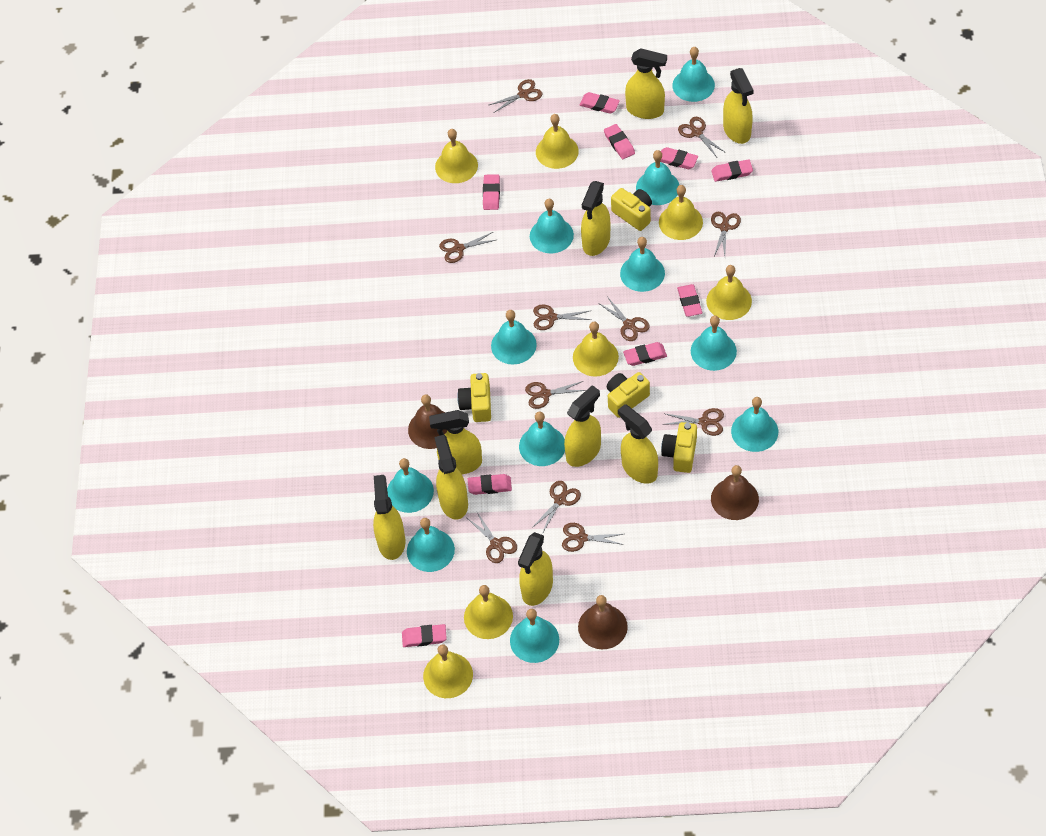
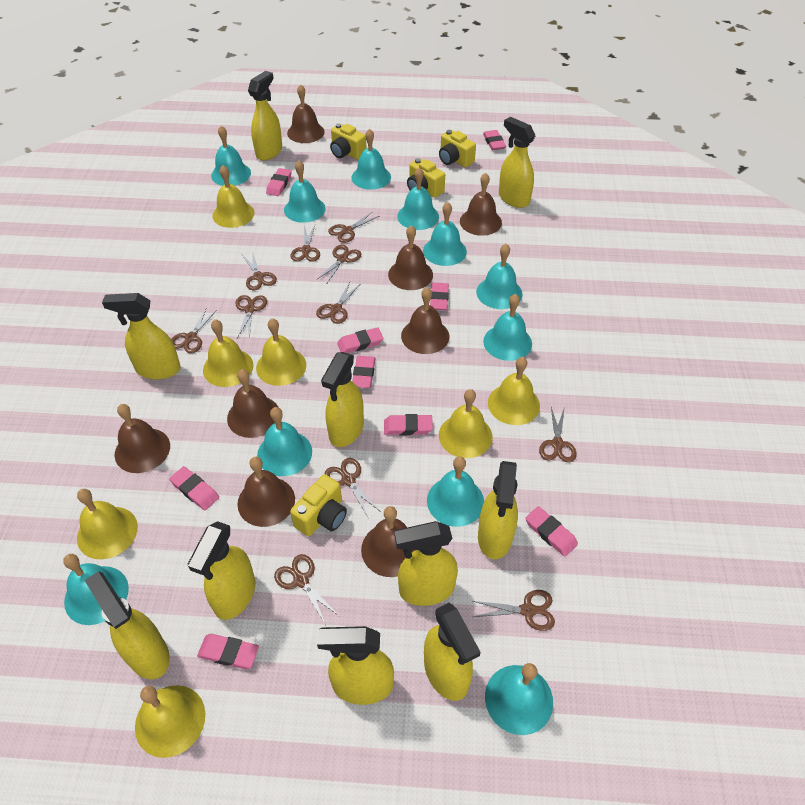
brown bell: 3 -> 8
yellow spray bottle: 9 -> 10

